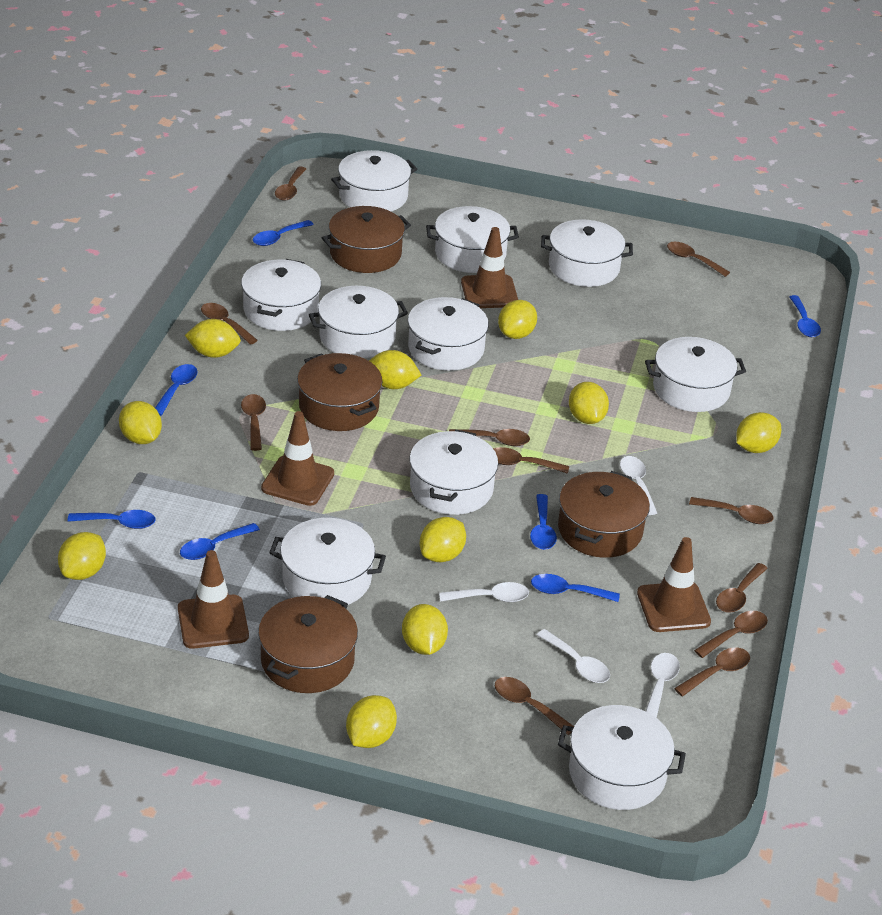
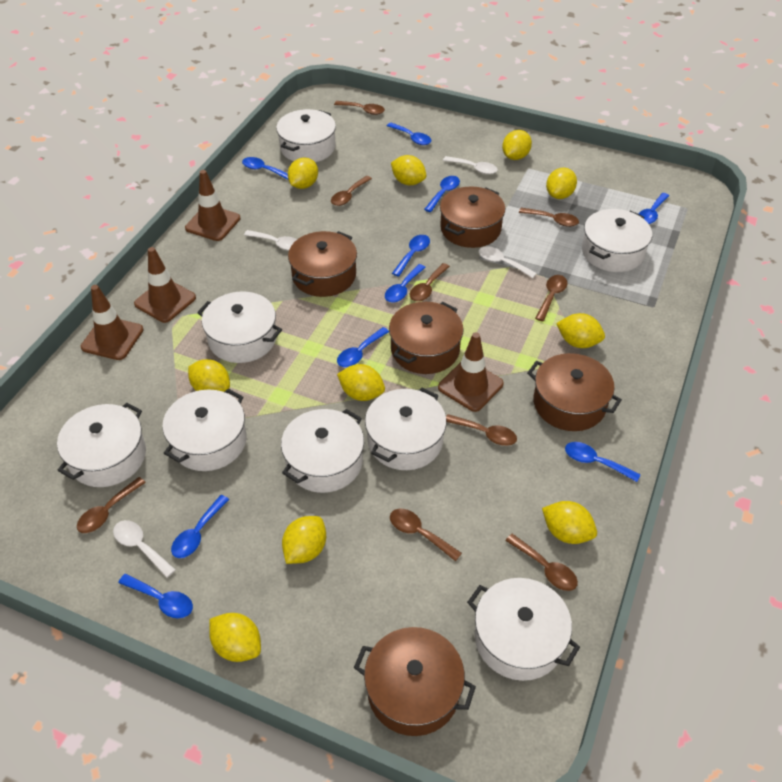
blue spoon: 7 -> 10
brown pot: 4 -> 5
brown spoon: 11 -> 9
white pot: 10 -> 8

